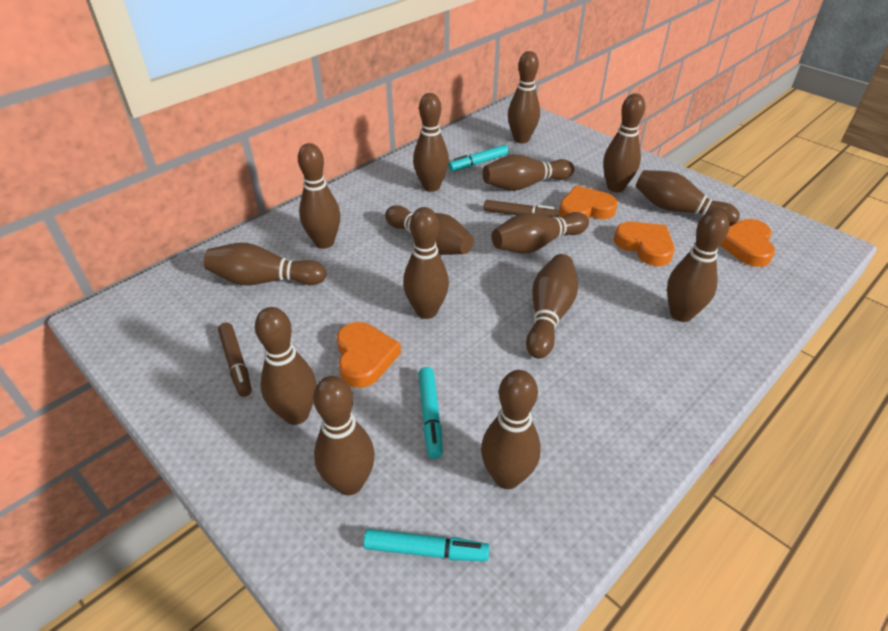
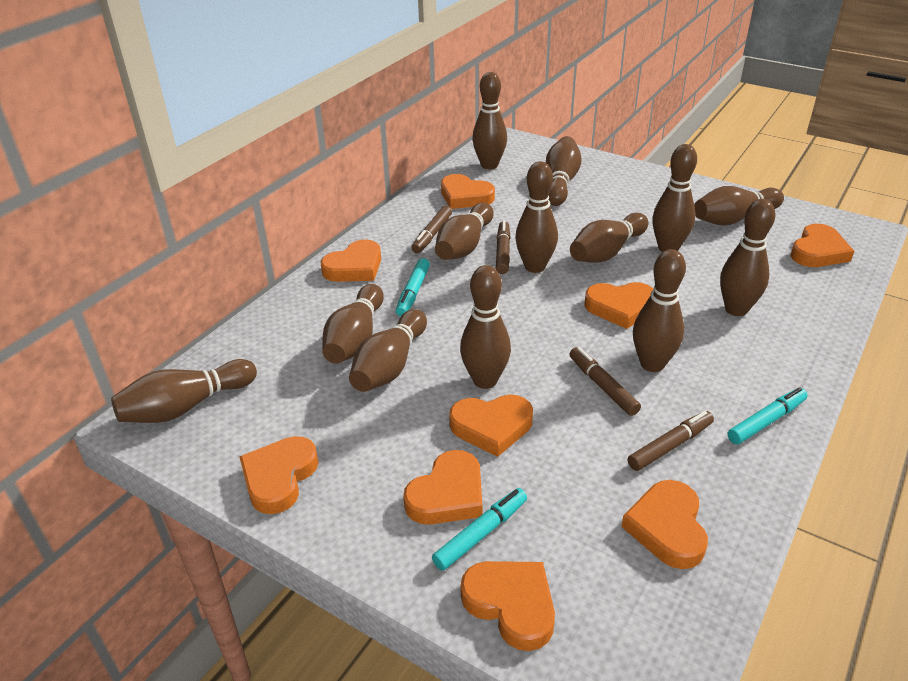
brown bowling pin: 15 -> 13
brown marker: 2 -> 4
orange heart: 4 -> 9

